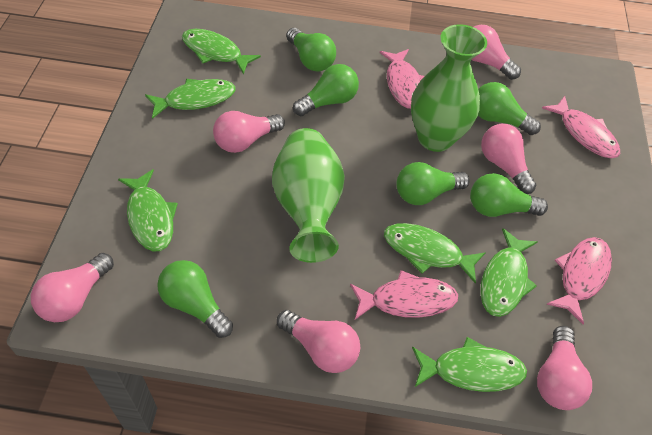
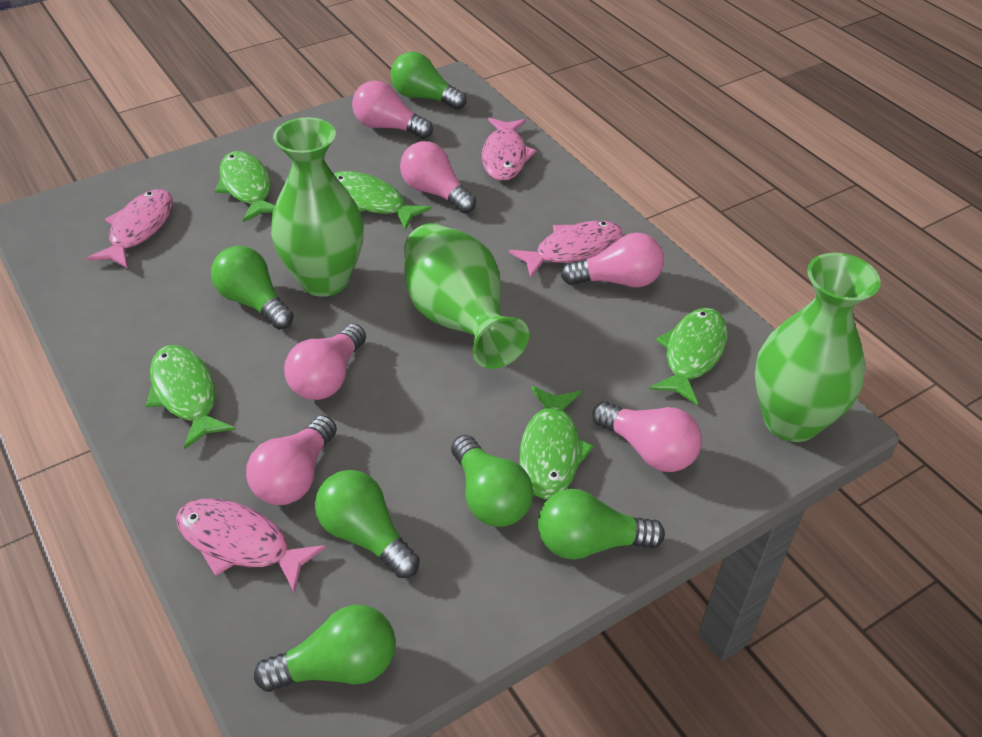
green fish: 6 -> 5
green vase: 2 -> 3

